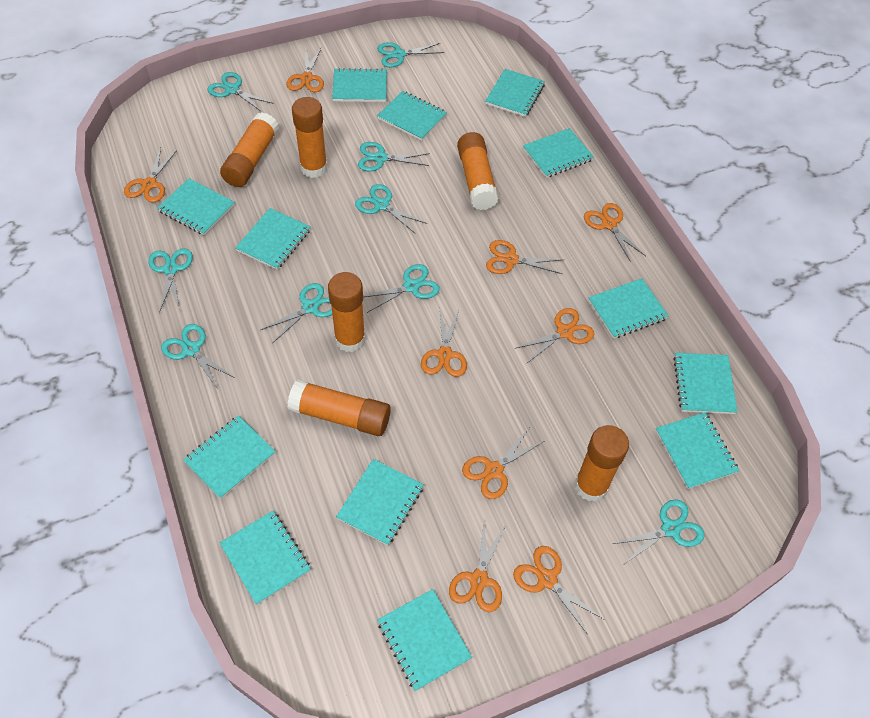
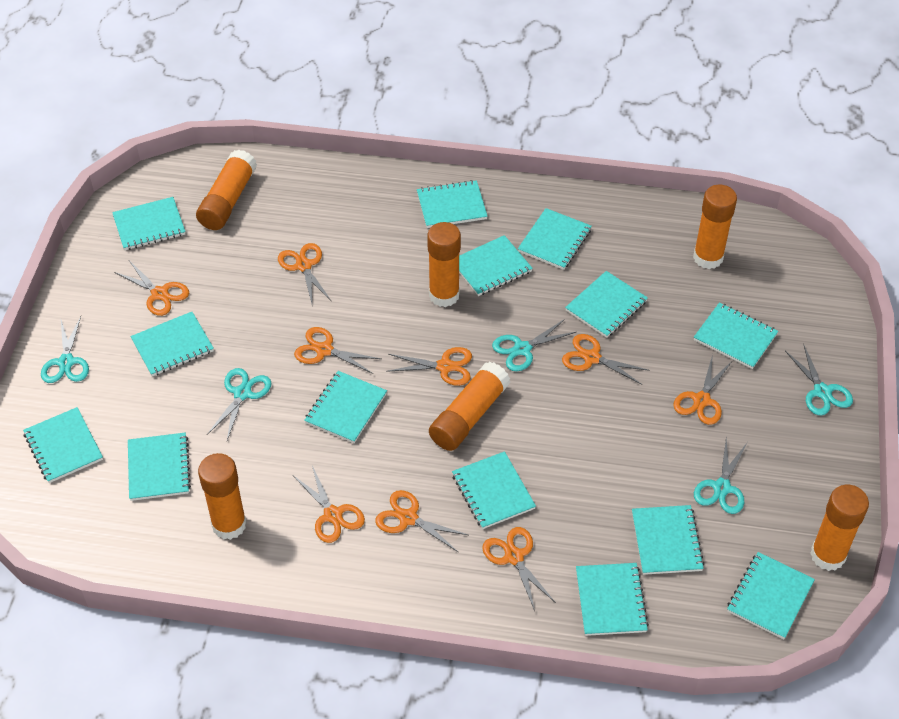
turquoise notebook: 13 -> 14
turquoise scissors: 9 -> 5

